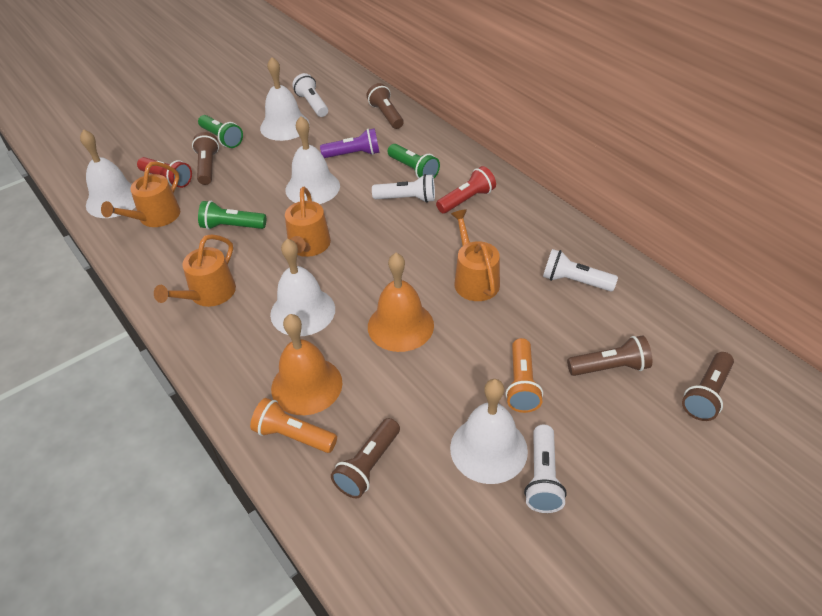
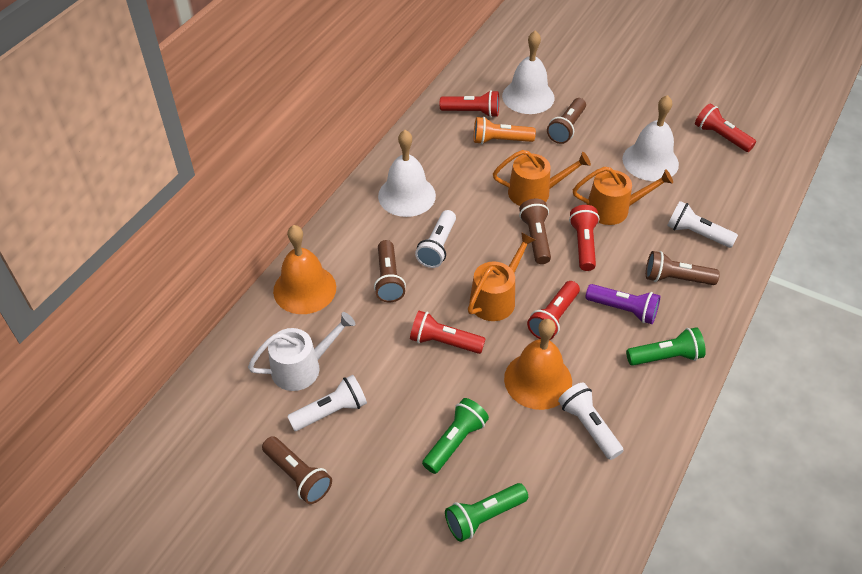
orange flashlight: 2 -> 1
orange watering can: 4 -> 3
red flashlight: 2 -> 5
white bell: 5 -> 3
white watering can: 0 -> 1

